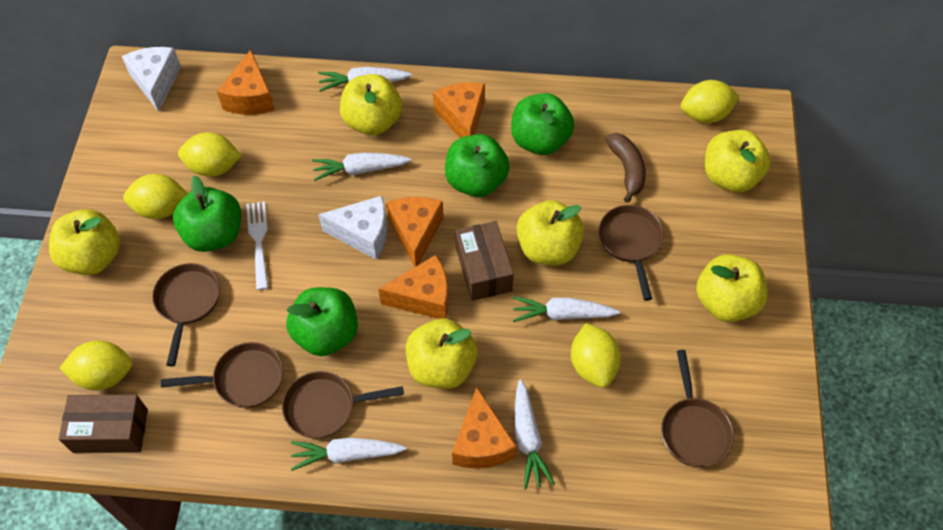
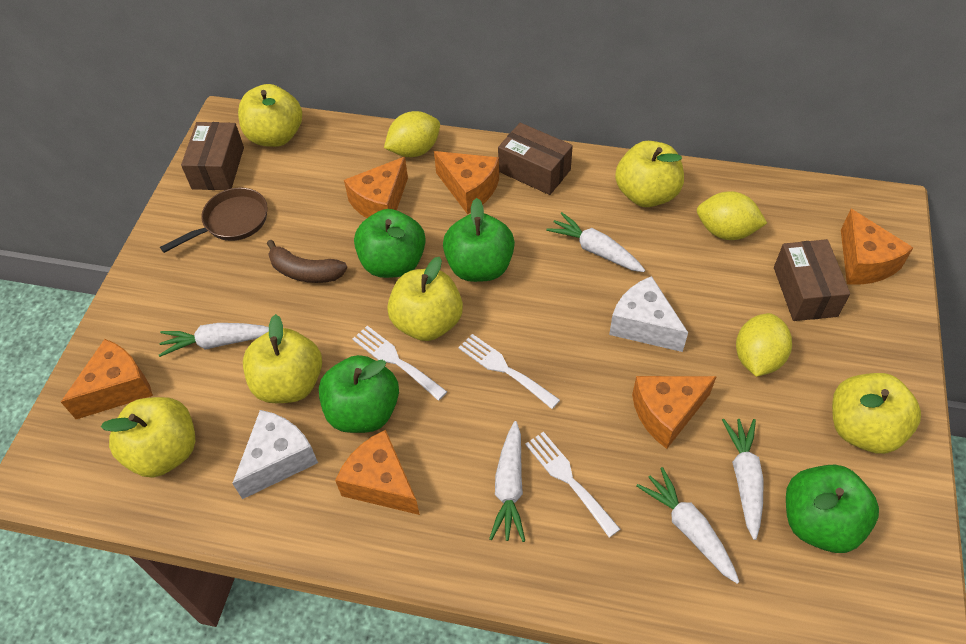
brown box: 2 -> 3
brown pan: 5 -> 1
orange cheese: 5 -> 6
white fork: 1 -> 3
yellow lemon: 5 -> 3

